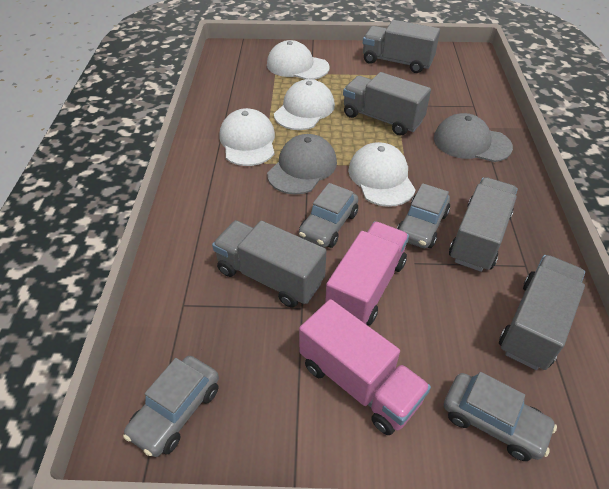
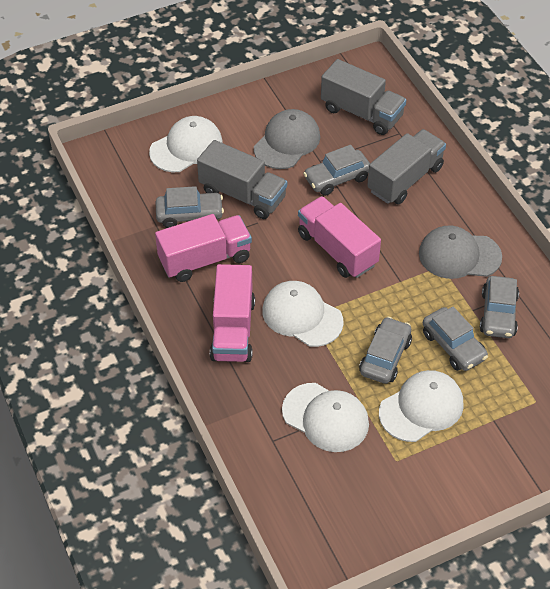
grey car: 4 -> 5
grey truck: 5 -> 3
pink truck: 2 -> 3

